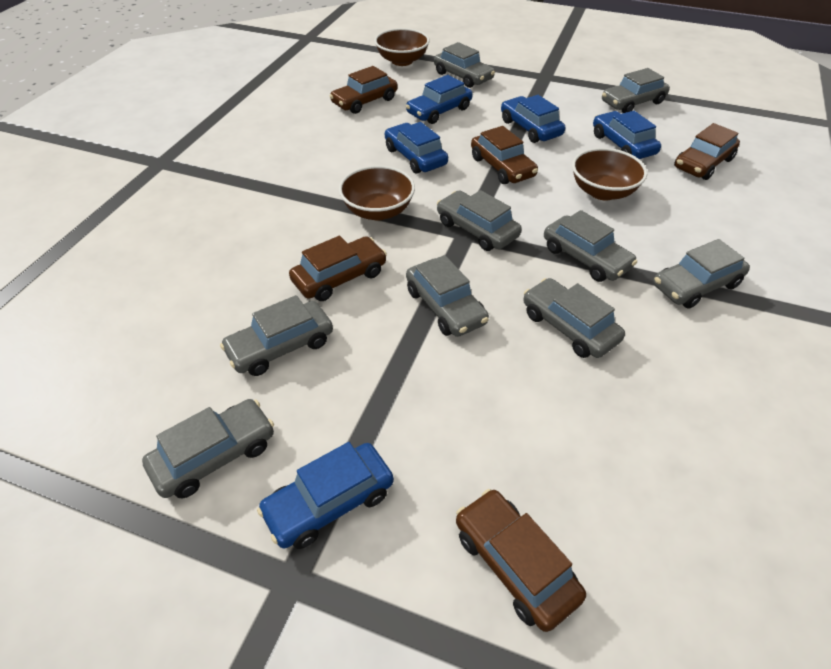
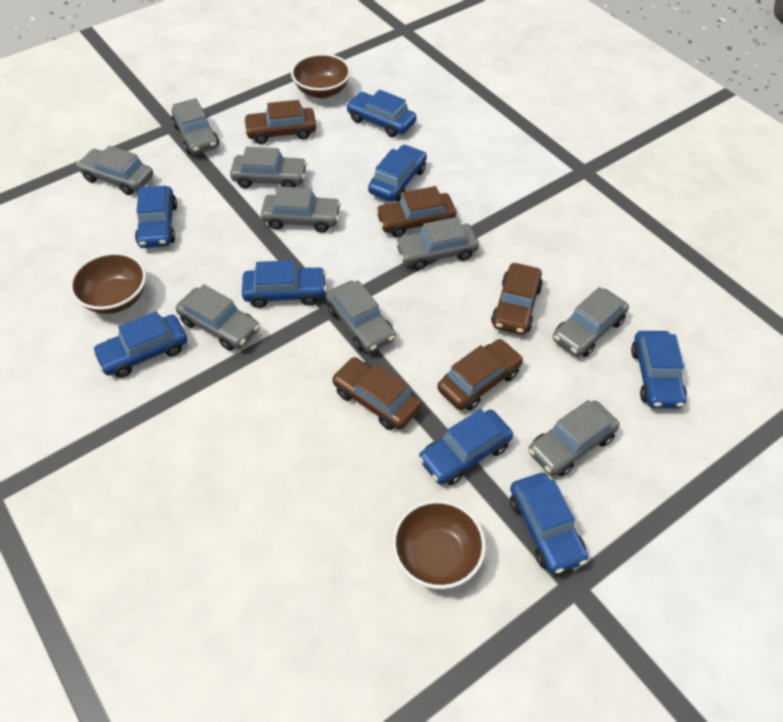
blue car: 5 -> 8

